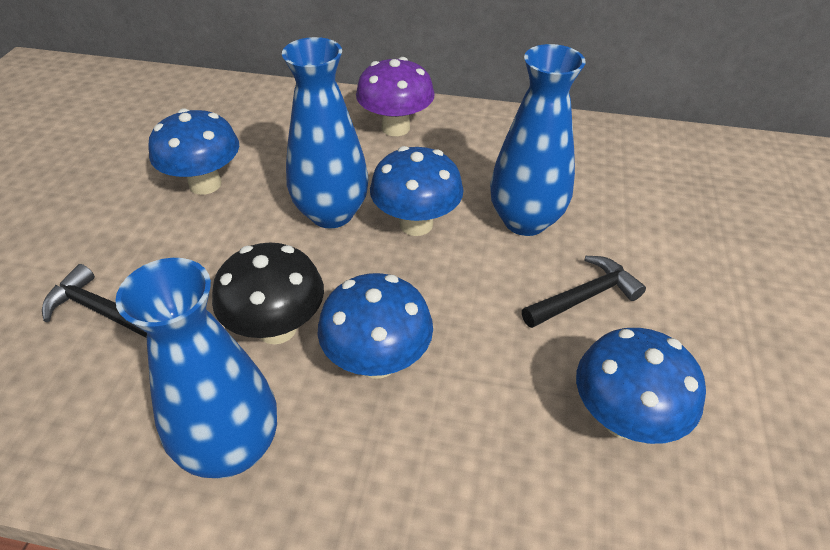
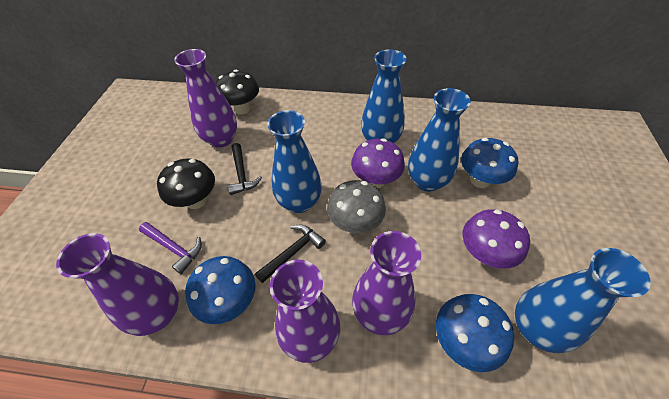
black mushroom: 1 -> 2
blue mushroom: 4 -> 3
blue vase: 3 -> 4
grey mushroom: 0 -> 1
purple hammer: 0 -> 1
purple mushroom: 1 -> 2
purple vase: 0 -> 4

